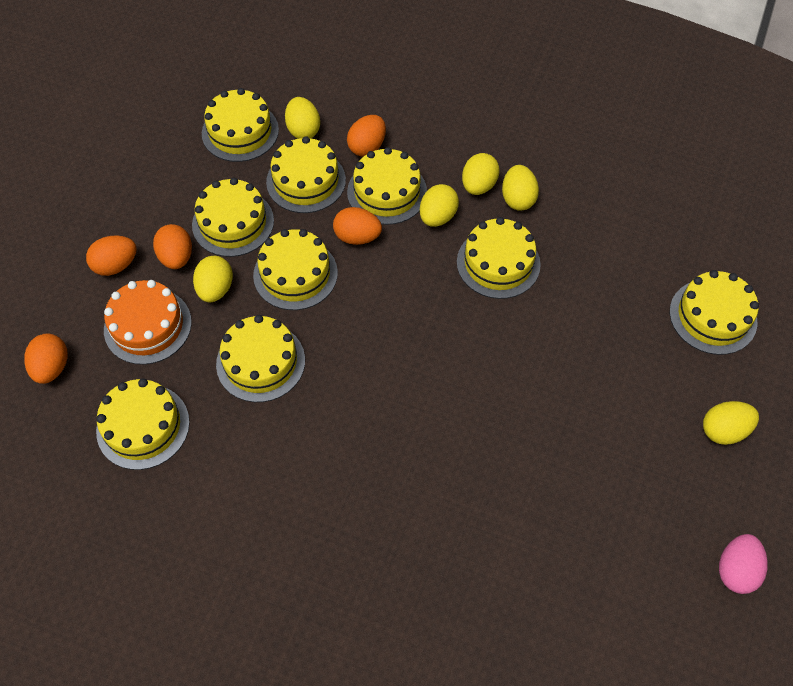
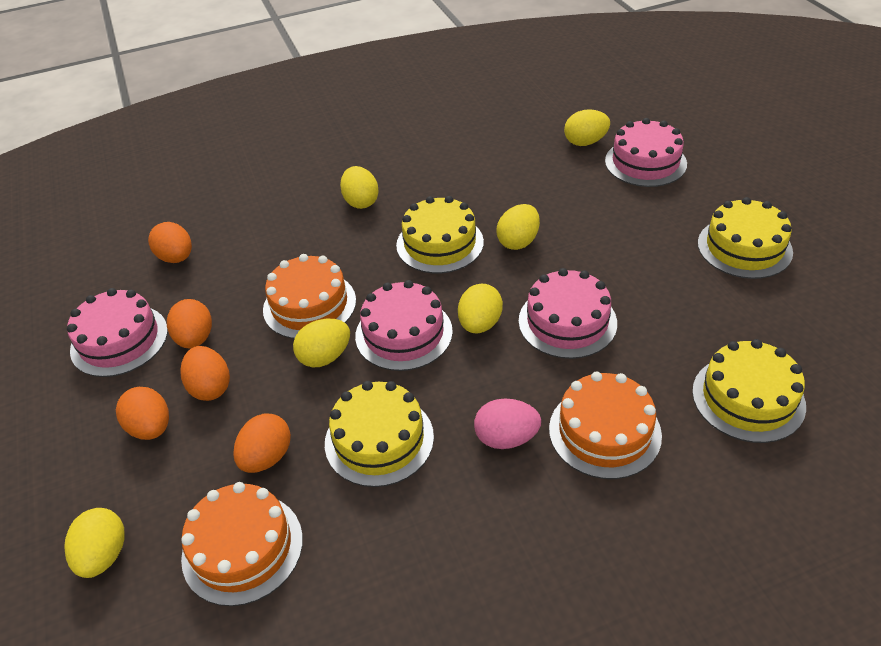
orange cake: 1 -> 3
pink cake: 0 -> 4
yellow cake: 9 -> 4

